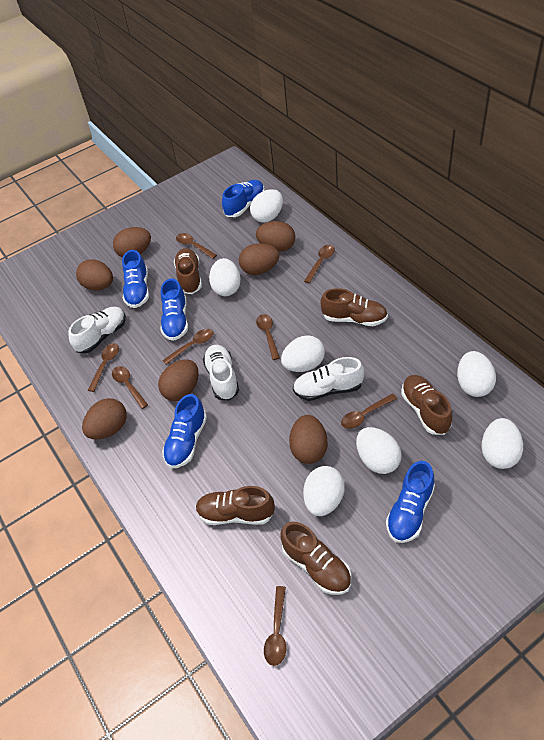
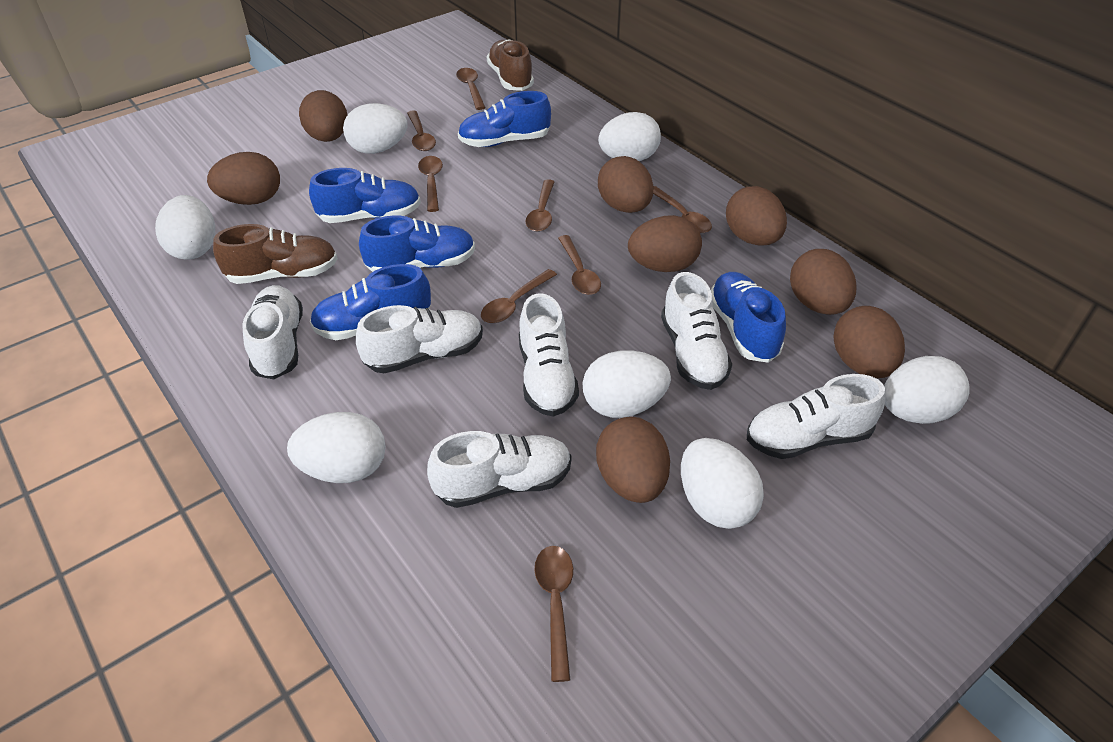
brown egg: 7 -> 8
brown shoe: 5 -> 2
white shoe: 3 -> 6

